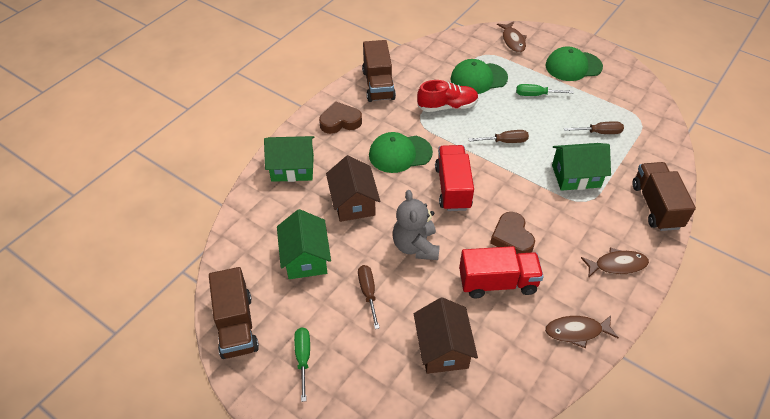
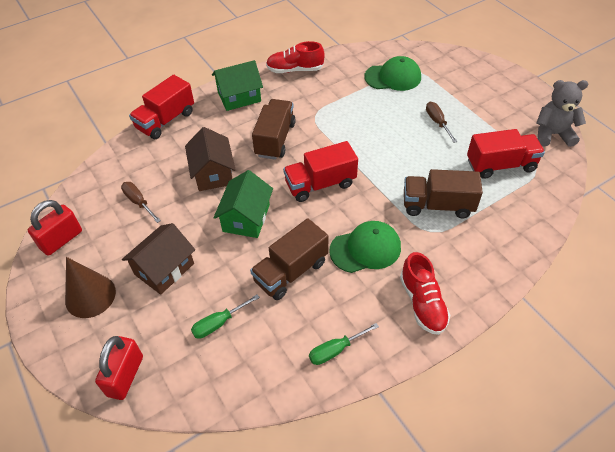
brown cone: 0 -> 1
brown fish: 3 -> 0
brown heart: 2 -> 0
brown screwdriver: 3 -> 2
green cap: 3 -> 2
green house: 3 -> 2
red padlock: 0 -> 2
red shoe: 1 -> 2
red truck: 2 -> 3

